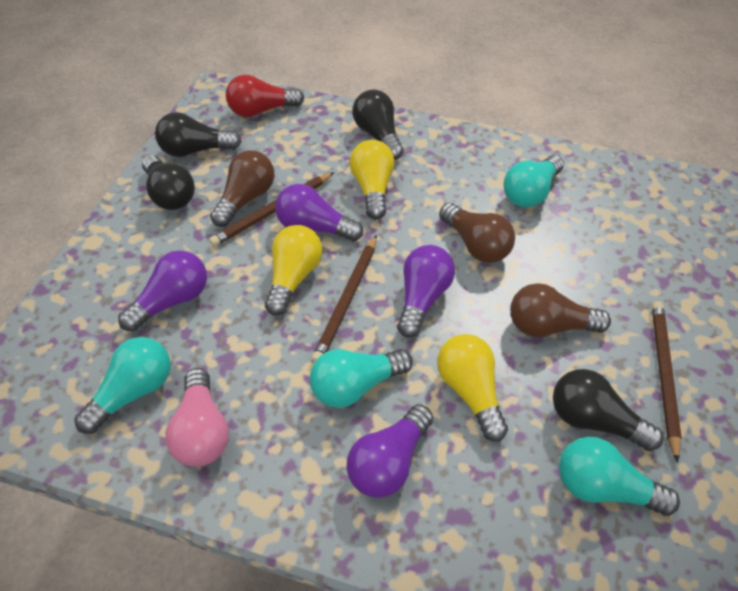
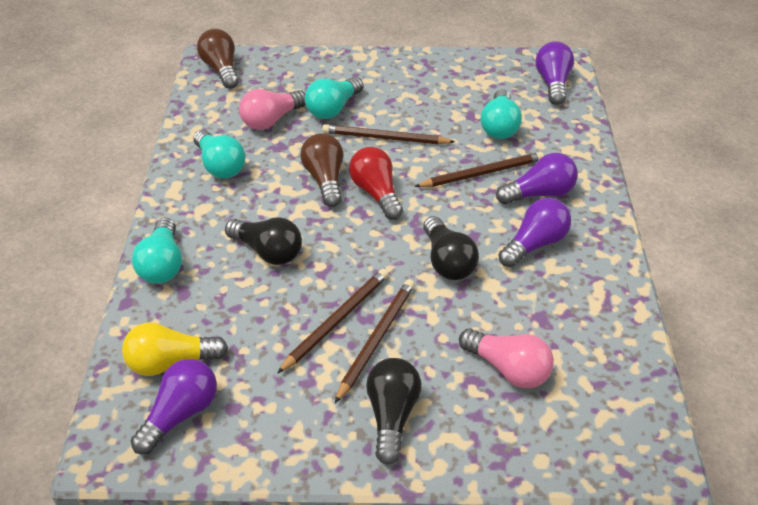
black light bulb: 4 -> 3
brown light bulb: 3 -> 2
brown pencil: 3 -> 4
pink light bulb: 1 -> 2
yellow light bulb: 3 -> 1

